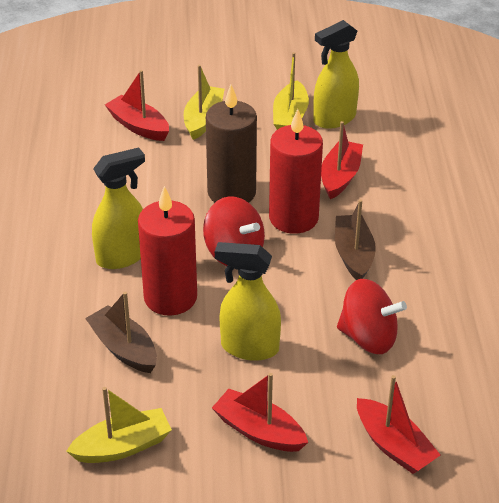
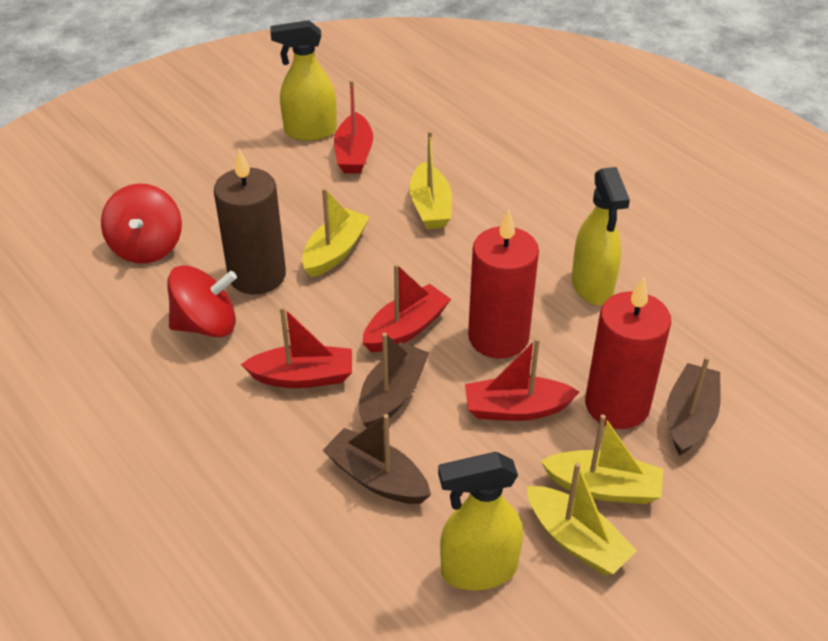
brown boat: 2 -> 3
yellow boat: 3 -> 4

